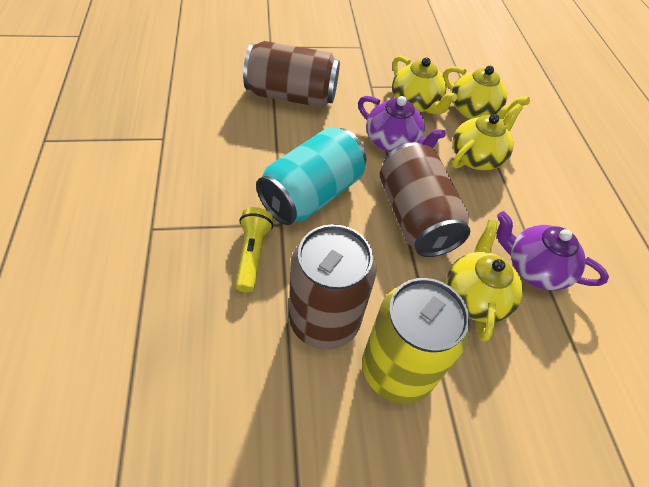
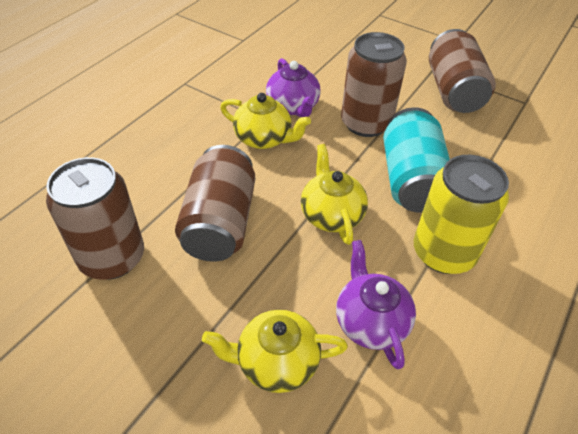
brown can: 3 -> 4
yellow flashlight: 1 -> 0
yellow teapot: 4 -> 3

